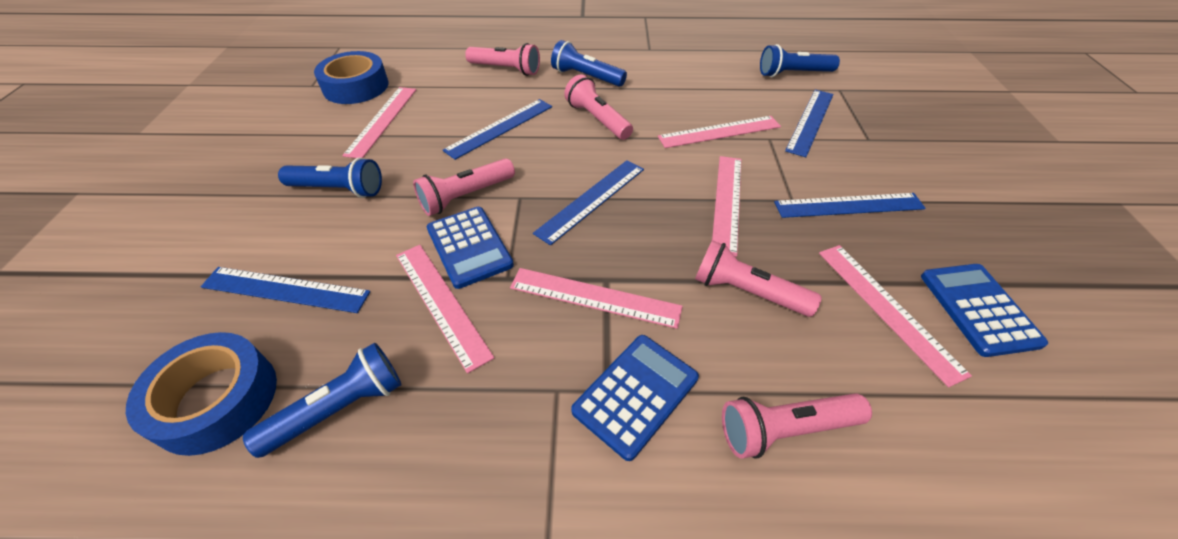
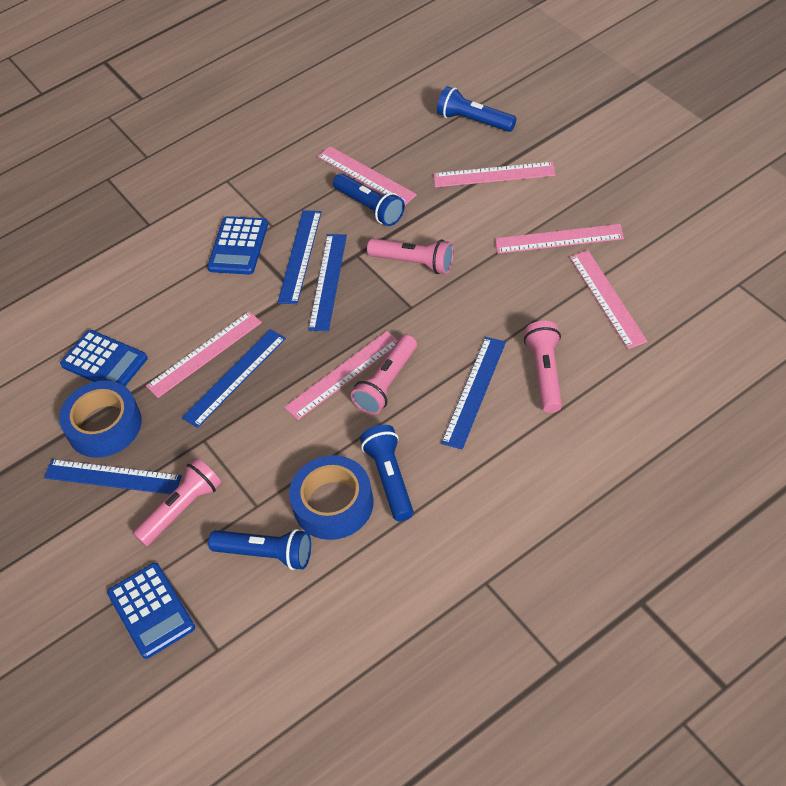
pink flashlight: 5 -> 4

